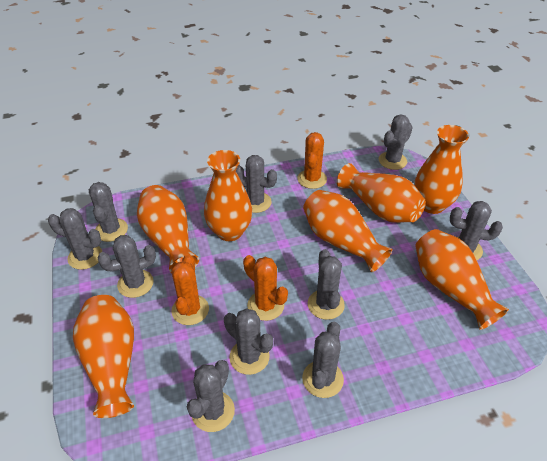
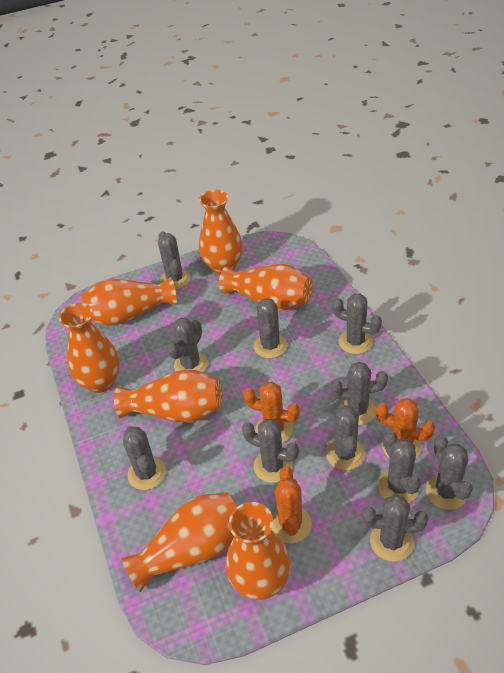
grey cactus: 10 -> 11

